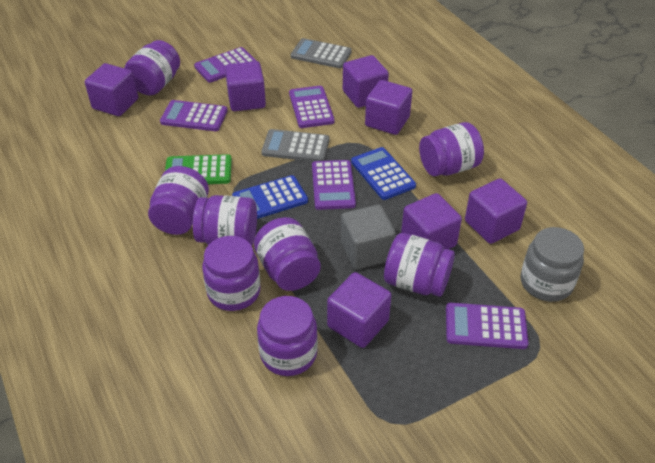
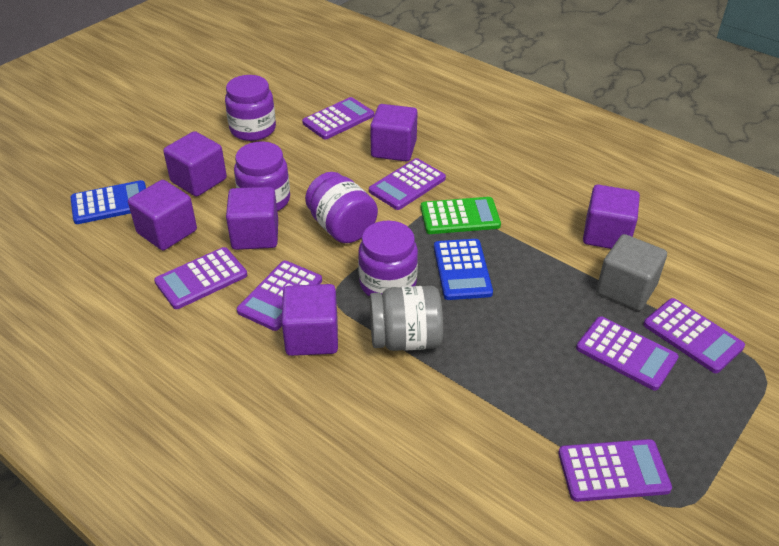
grey calculator: 2 -> 0
purple calculator: 5 -> 7
purple cube: 7 -> 6
purple jar: 8 -> 4

